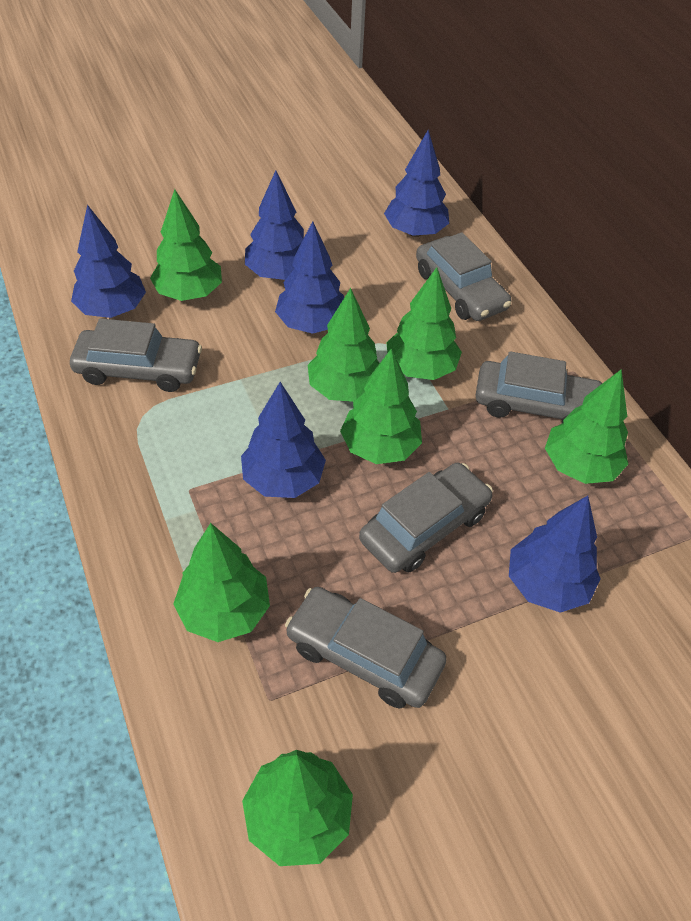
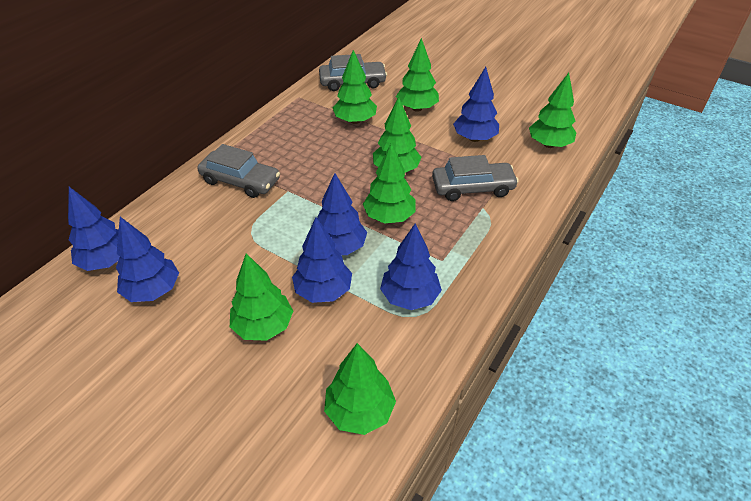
grey car: 5 -> 3

